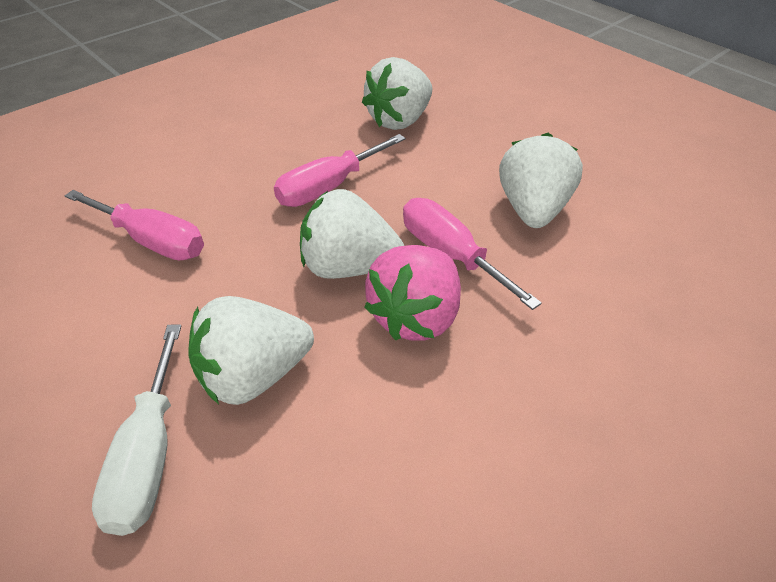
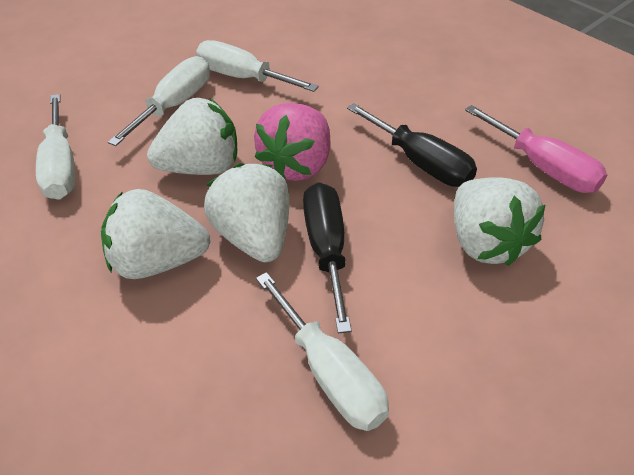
black screwdriver: 0 -> 2
pink screwdriver: 3 -> 1
white screwdriver: 1 -> 4

